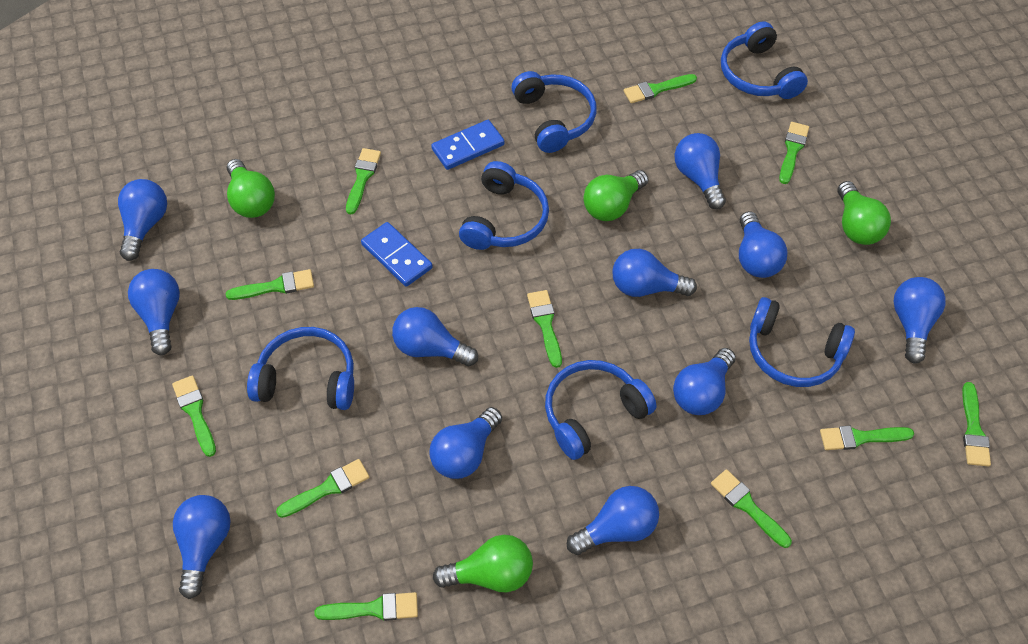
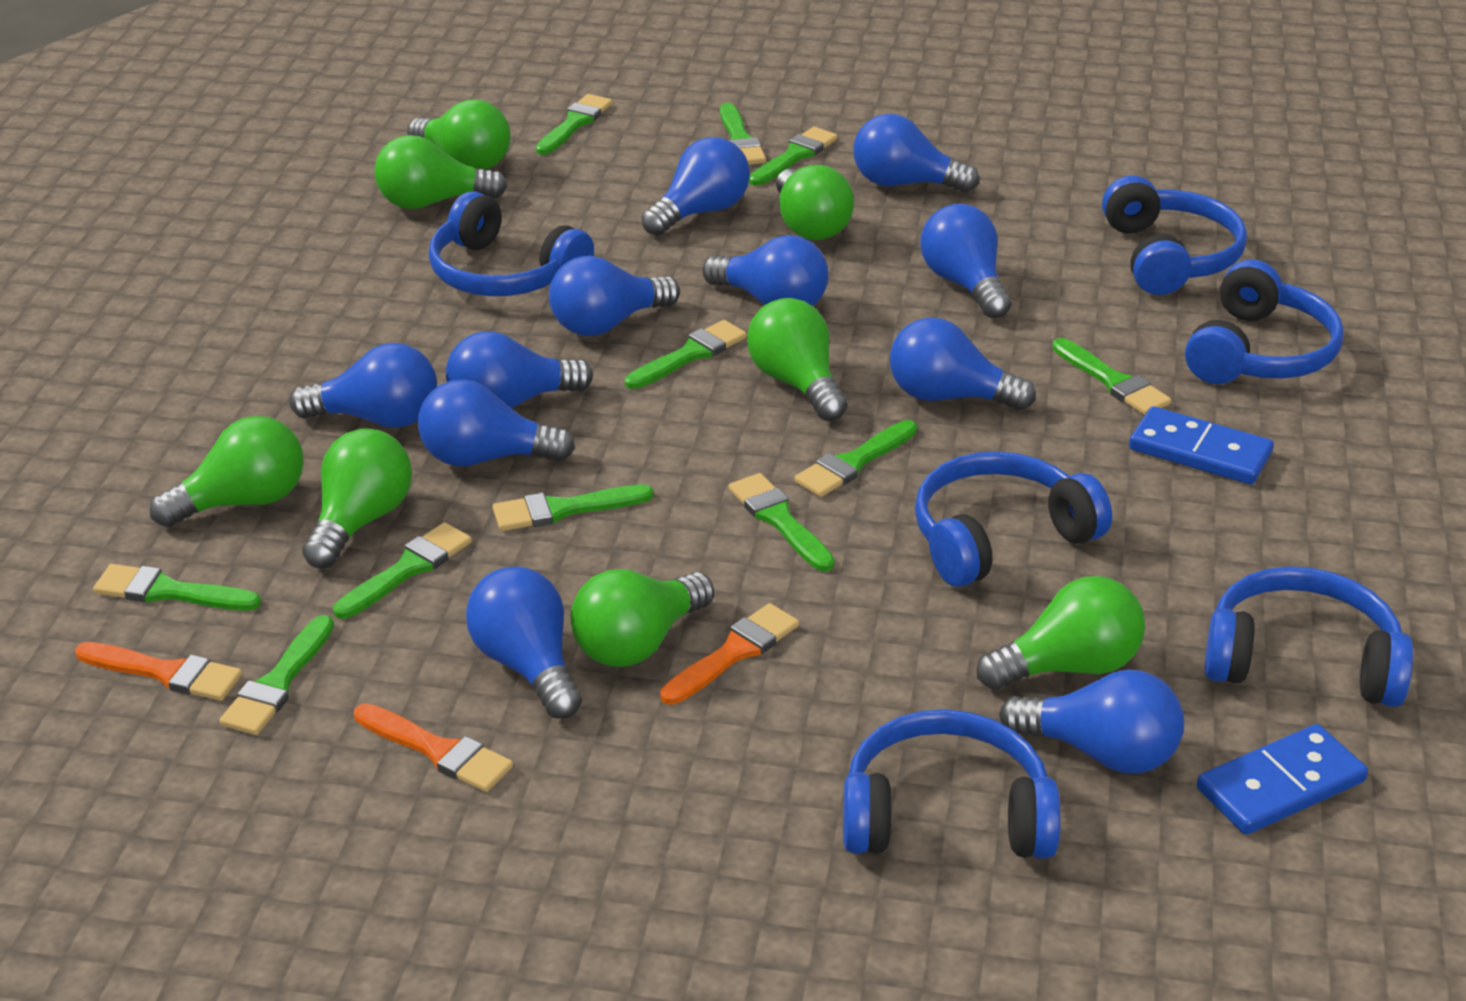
green light bulb: 4 -> 8
orange brush: 0 -> 3

